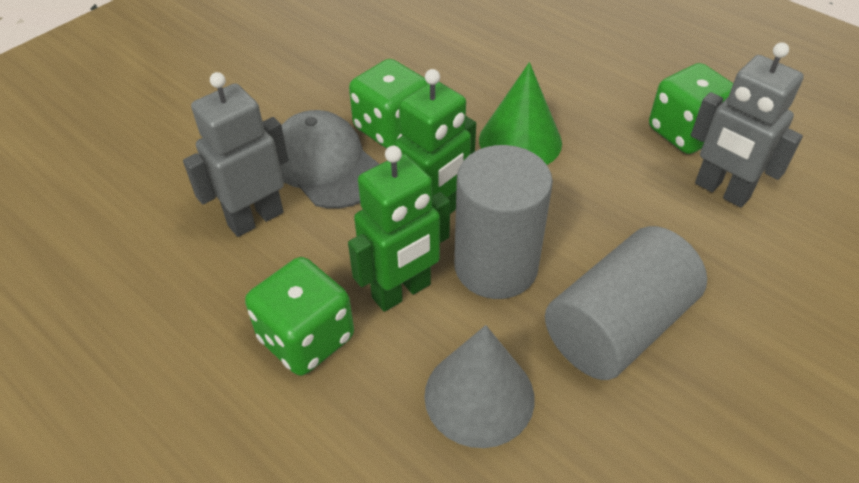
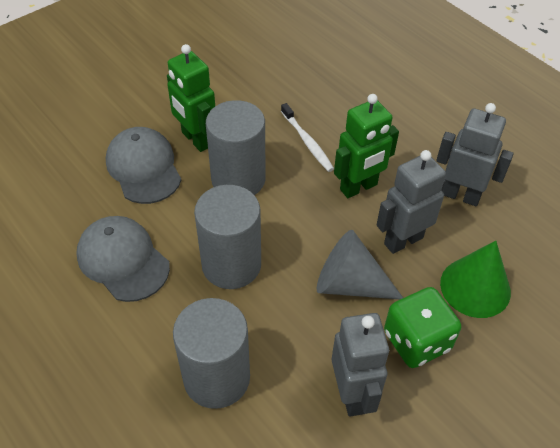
green dice: 3 -> 1
grey cap: 1 -> 2
grey cylinder: 2 -> 3
grey robot: 2 -> 3
white toothbrush: 0 -> 1

